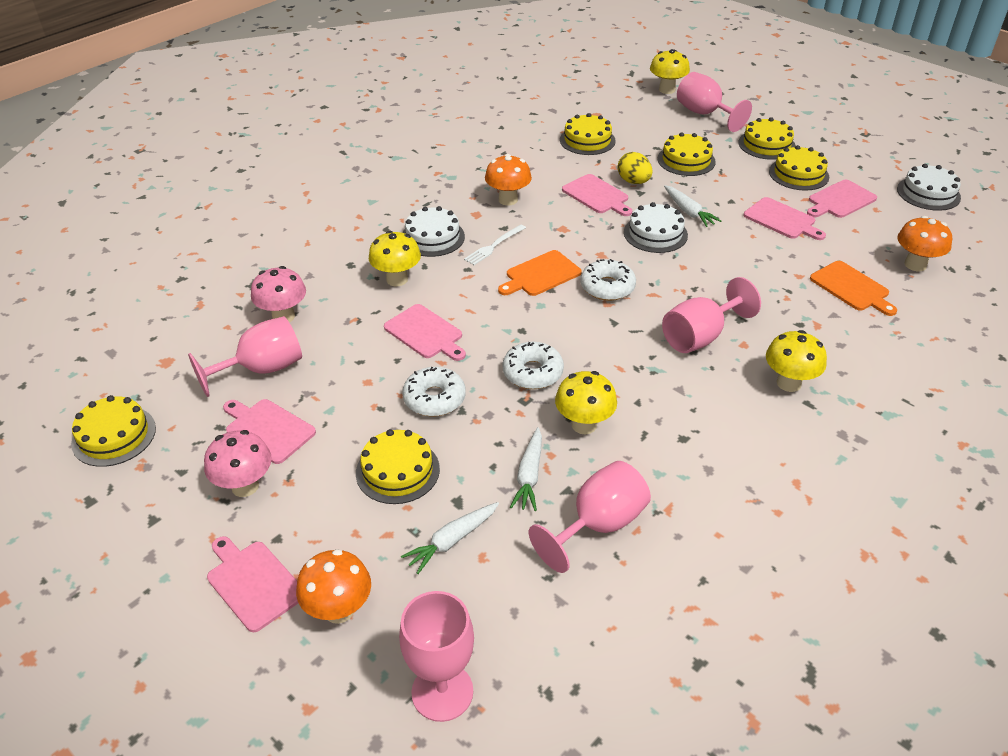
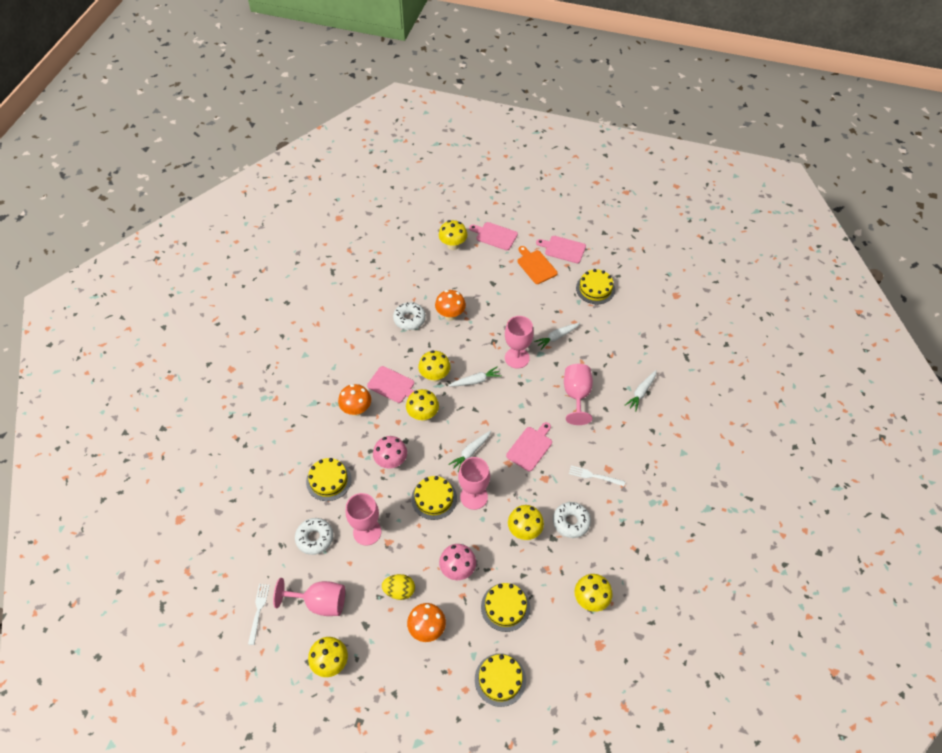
orange cutting board: 2 -> 1
pink cutting board: 6 -> 4
white cake: 3 -> 0
white carrot: 3 -> 4
white fork: 1 -> 2
yellow cake: 6 -> 5
yellow mushroom: 4 -> 6

